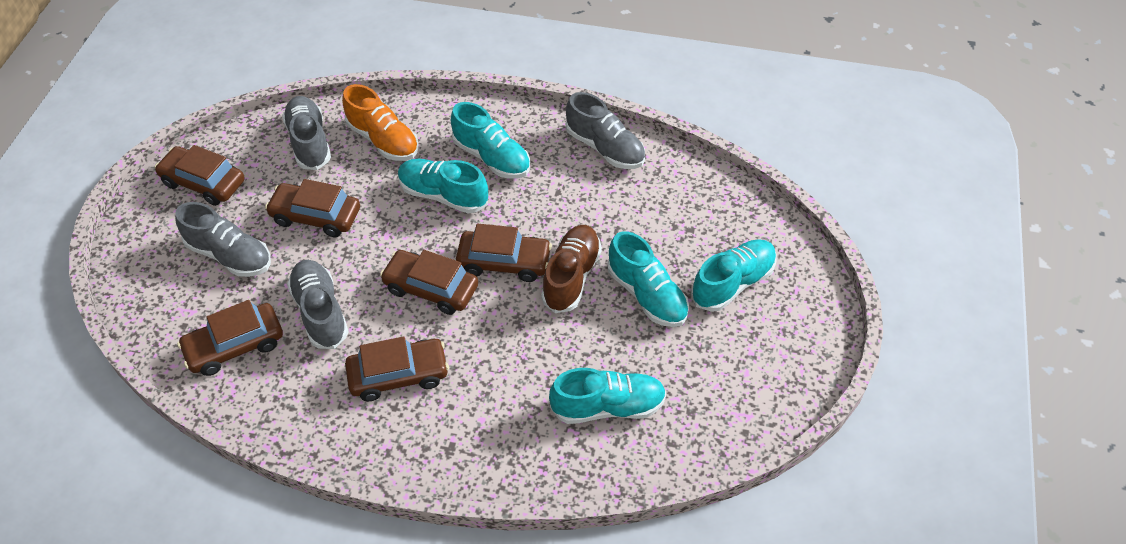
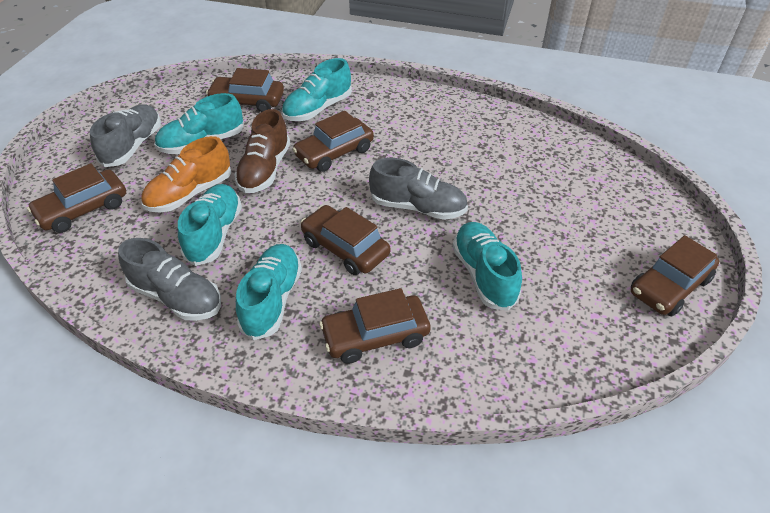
grey shoe: 4 -> 3

